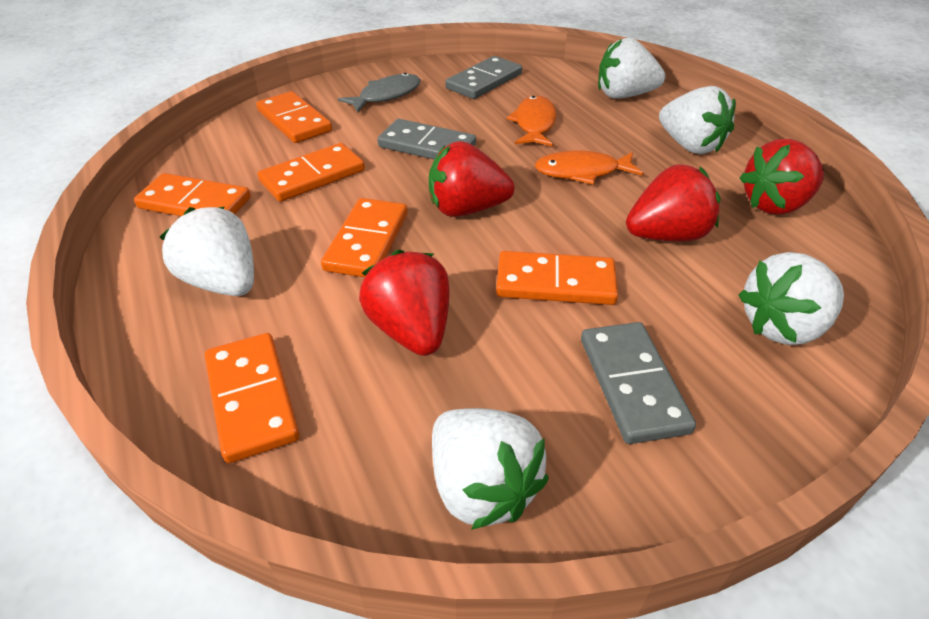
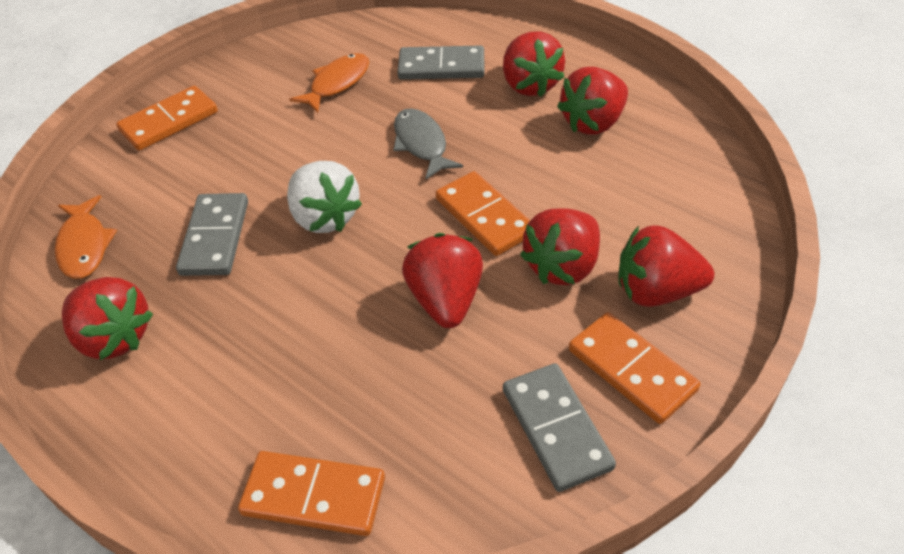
orange domino: 6 -> 4
red strawberry: 4 -> 6
white strawberry: 5 -> 1

